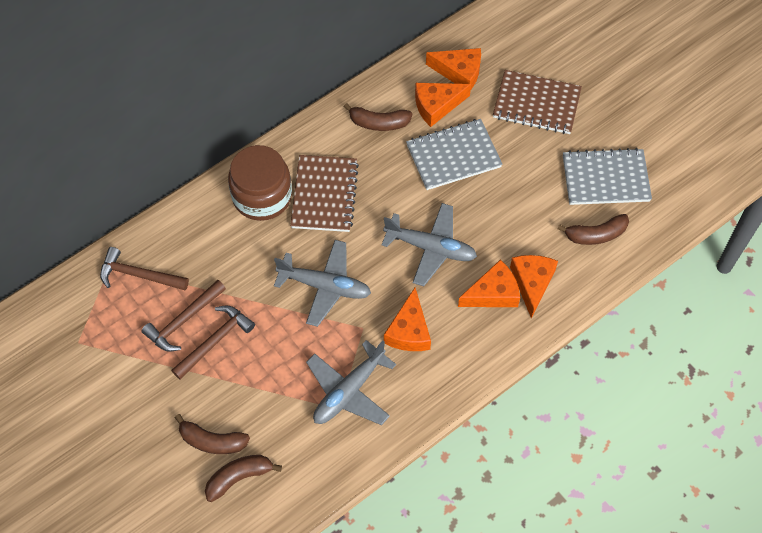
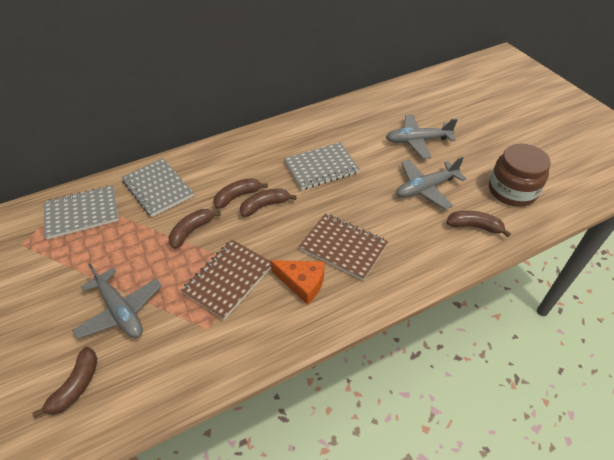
brown banana: 4 -> 5
brown hammer: 3 -> 0
grey notebook: 2 -> 3
orange cheese: 5 -> 1

